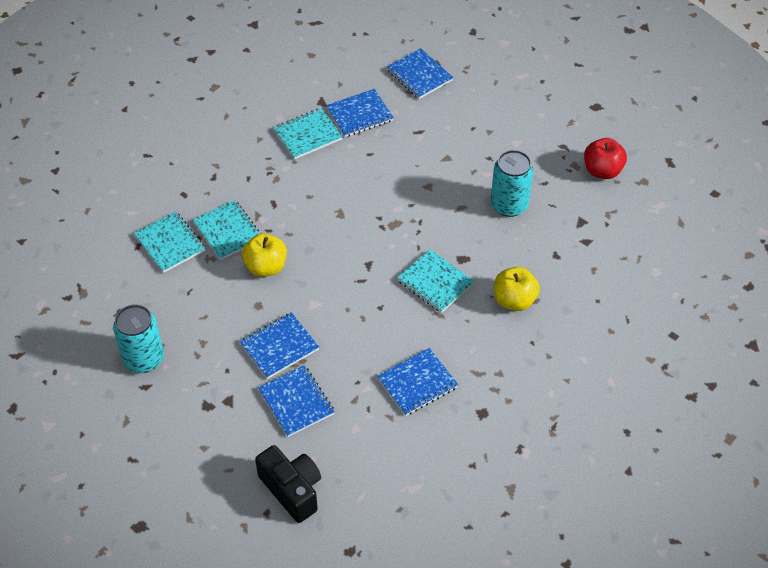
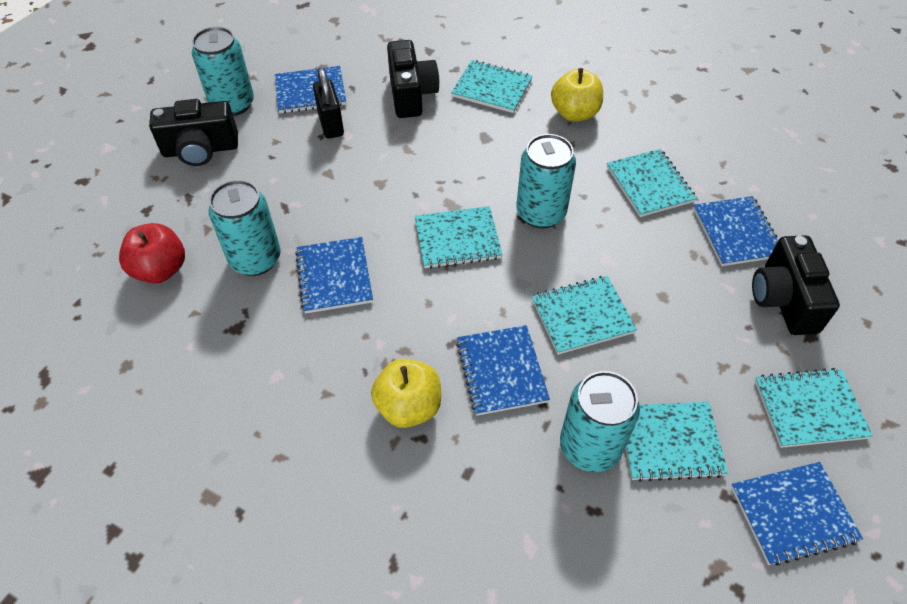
black camera: 1 -> 3
black padlock: 0 -> 1
turquoise can: 2 -> 4
turquoise notebook: 4 -> 6

